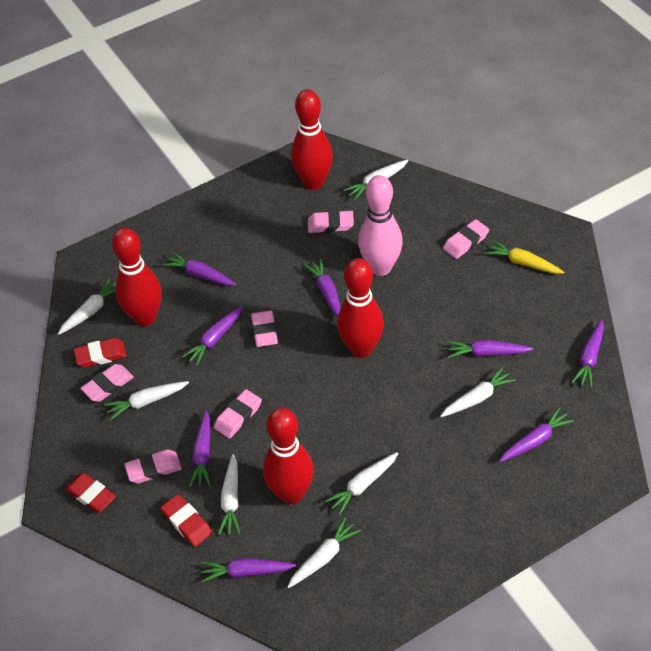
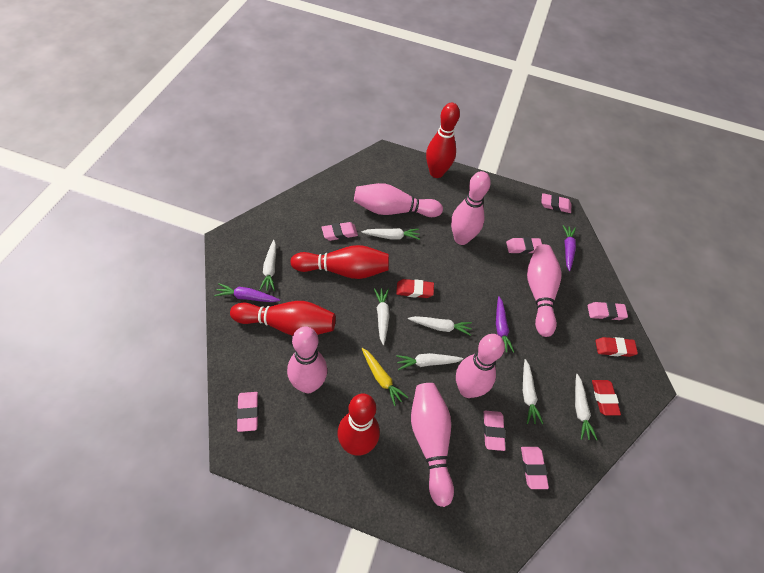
pink bowling pin: 1 -> 6
pink eraser: 6 -> 7
purple carrot: 8 -> 3

